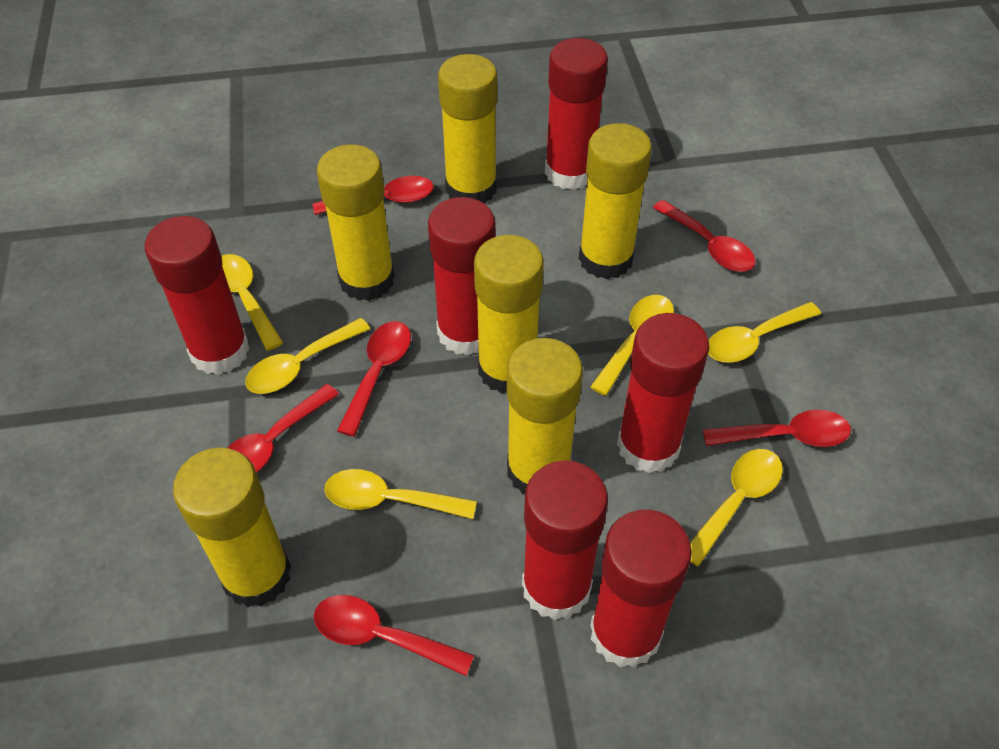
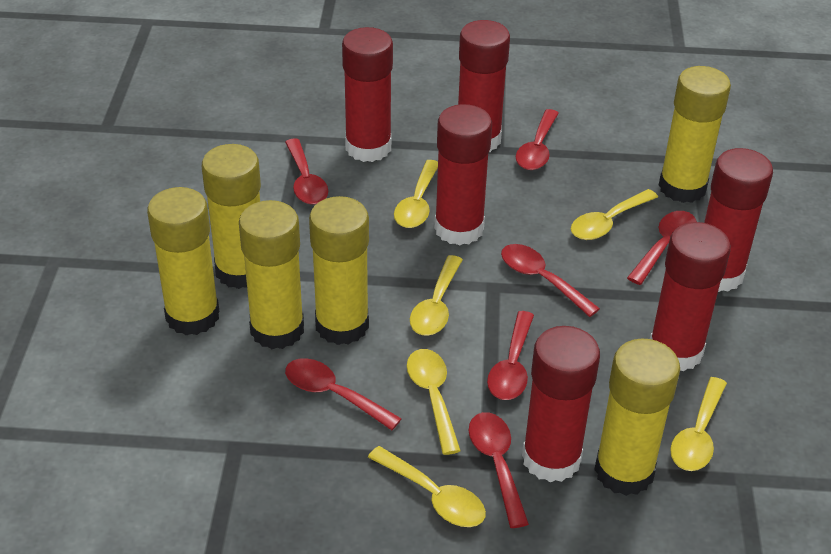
red spoon: 6 -> 7

